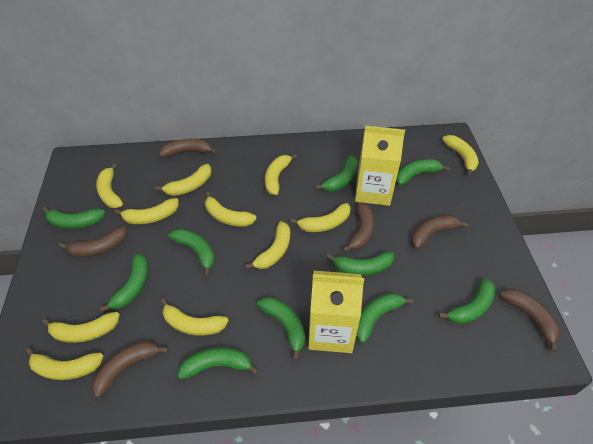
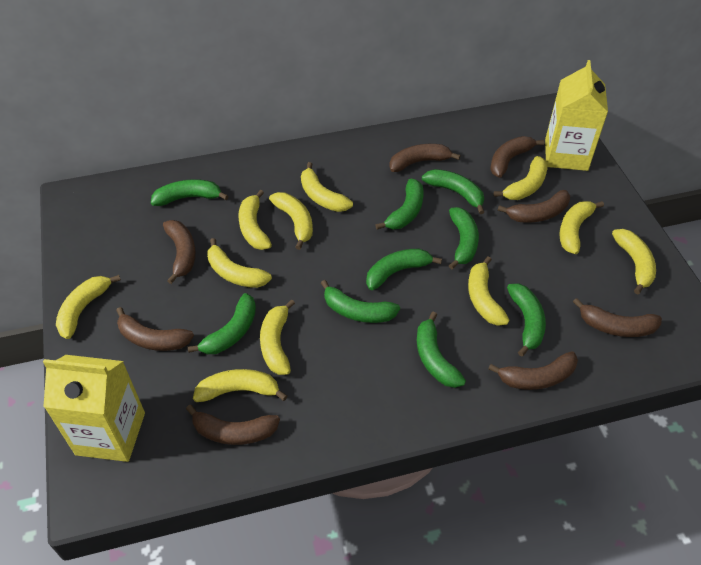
brown banana: 6 -> 8
green banana: 10 -> 9

